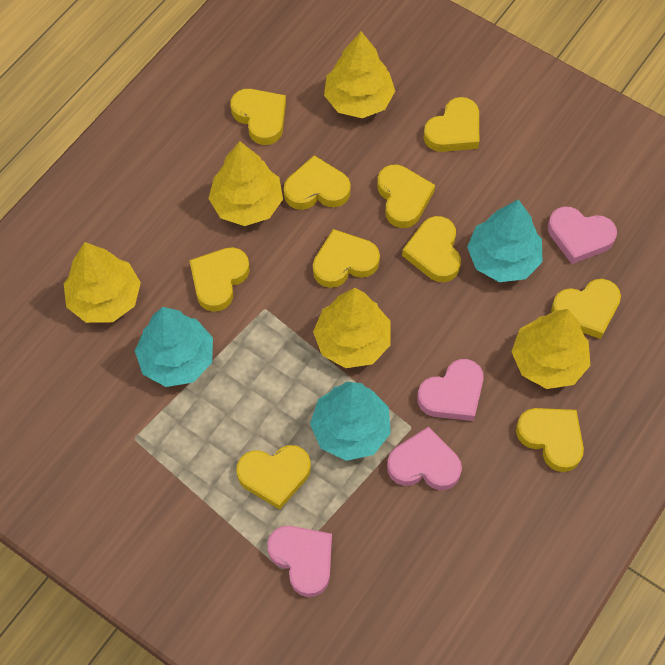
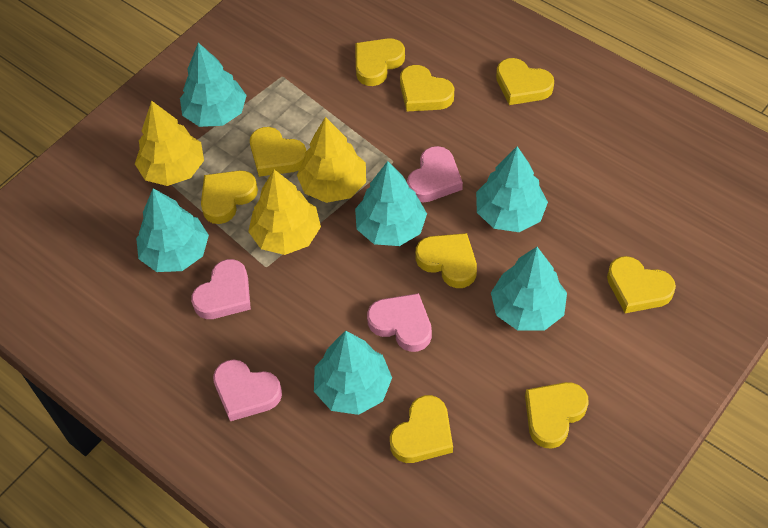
turquoise tree: 3 -> 6
yellow heart: 10 -> 9
yellow tree: 5 -> 3

